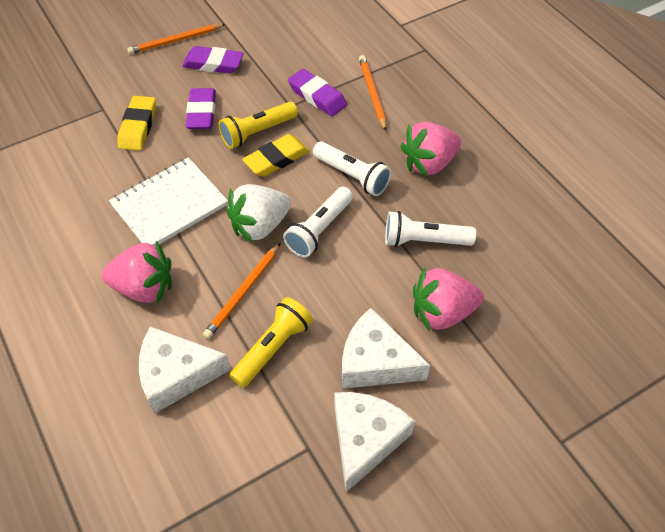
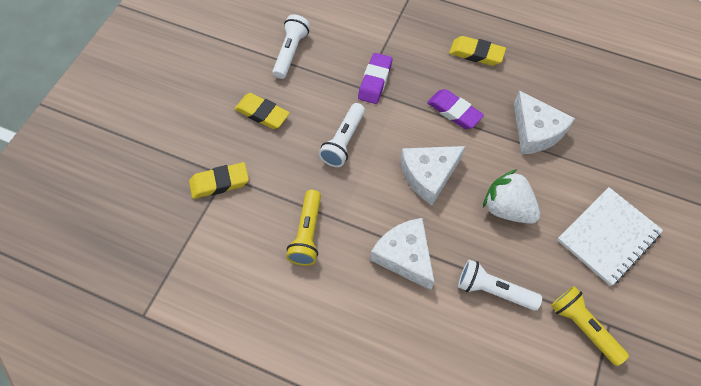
orange pencil: 3 -> 0
pink strawberry: 3 -> 0
purple eraser: 3 -> 2
yellow eraser: 2 -> 3

